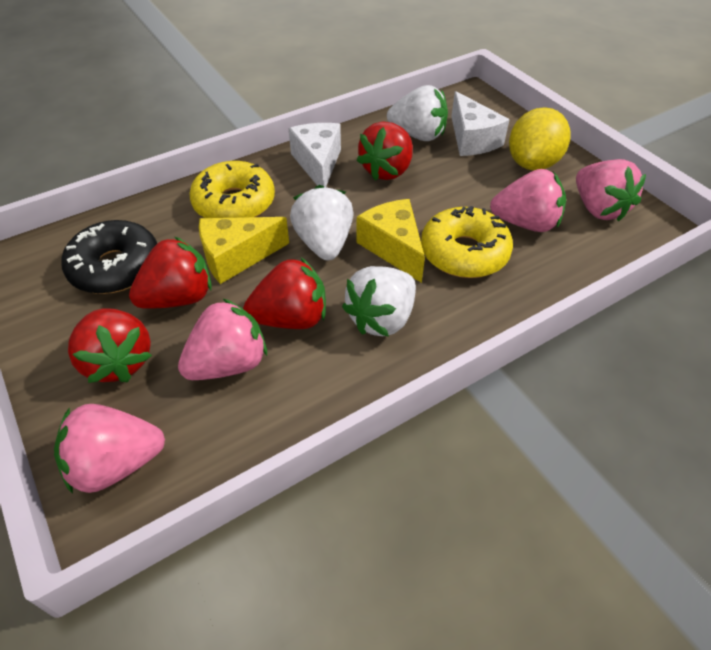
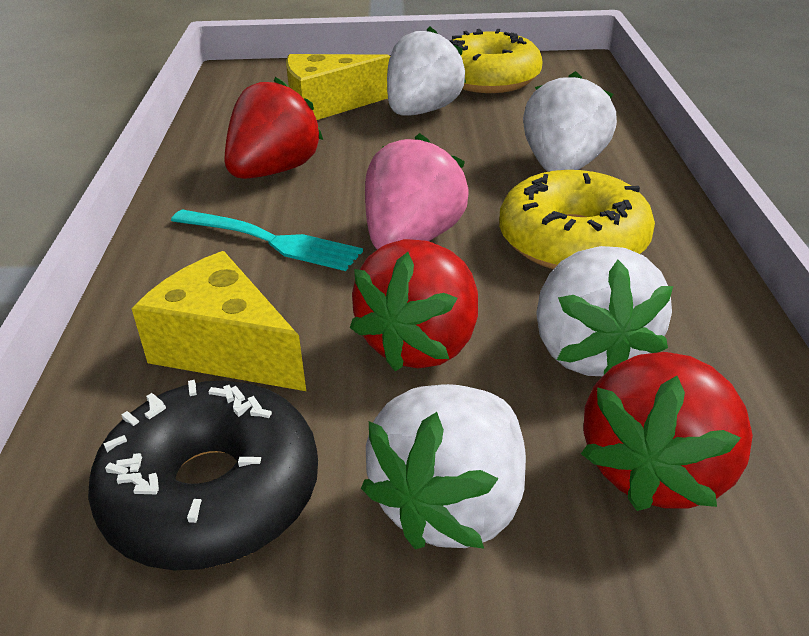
pink strawberry: 4 -> 1
red strawberry: 4 -> 3
turquoise fork: 0 -> 1
white cheese: 2 -> 0
white strawberry: 3 -> 4
yellow lemon: 1 -> 0

